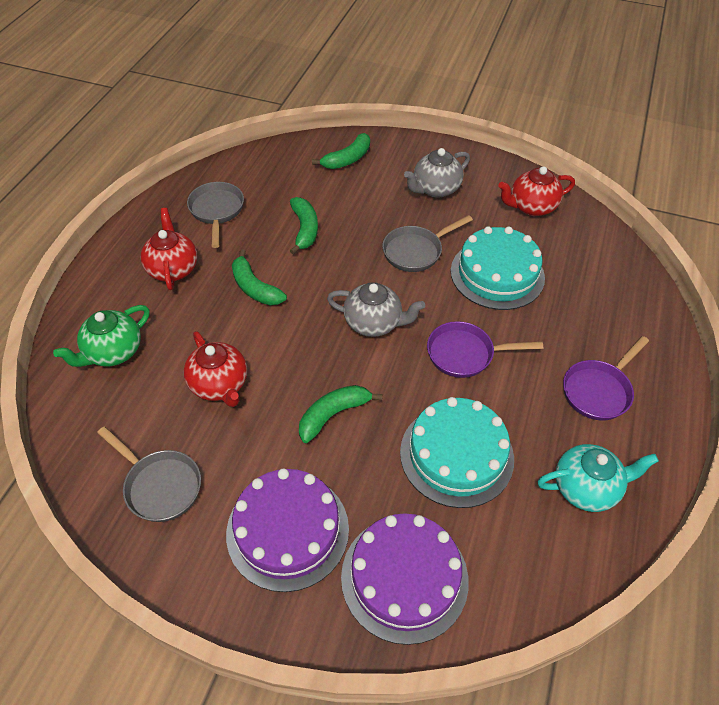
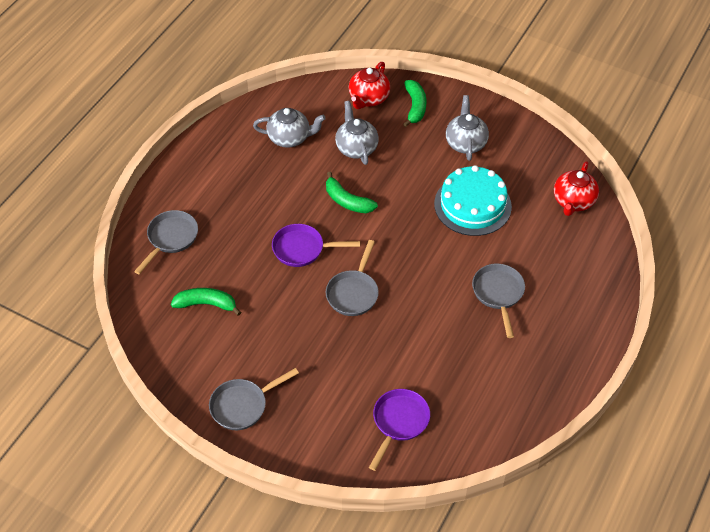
green banana: 4 -> 3
green teapot: 1 -> 0
grey pan: 3 -> 4
grey teapot: 2 -> 3
purple cake: 2 -> 0
red teapot: 3 -> 2
turquoise cake: 2 -> 1
turquoise teapot: 1 -> 0

